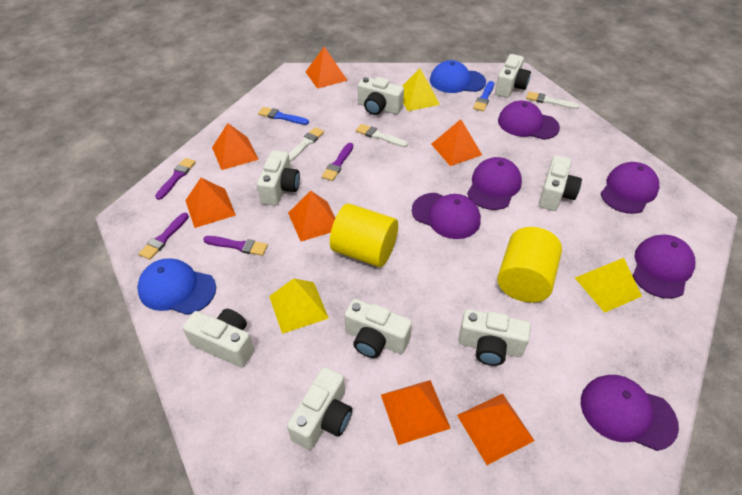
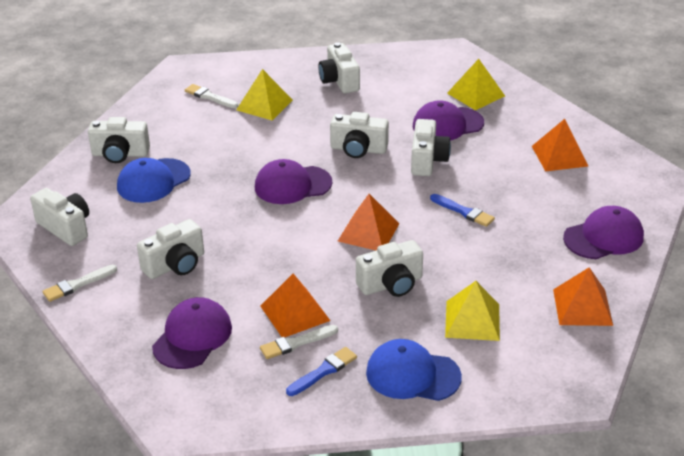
orange pyramid: 7 -> 4
purple brush: 4 -> 0
purple cap: 6 -> 4
white camera: 8 -> 7
yellow cylinder: 2 -> 0

